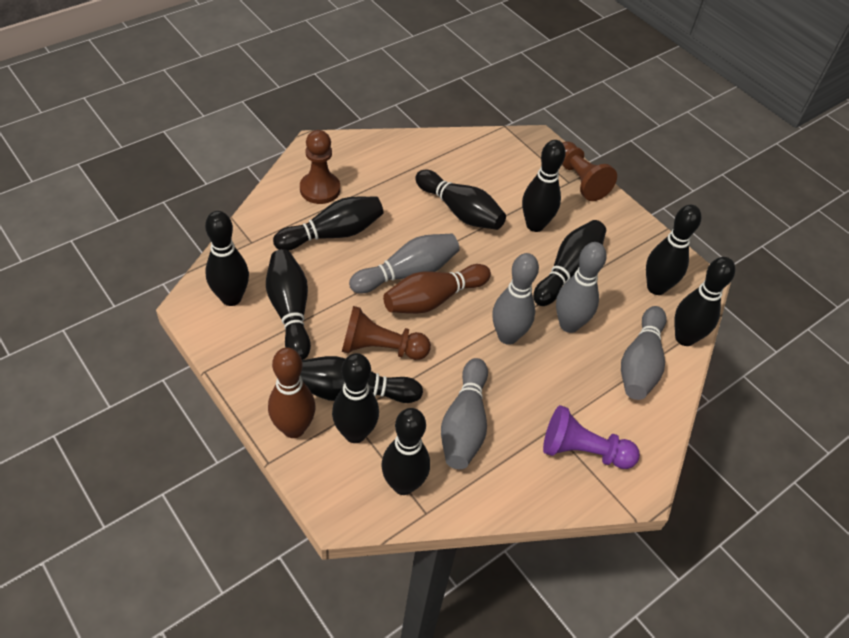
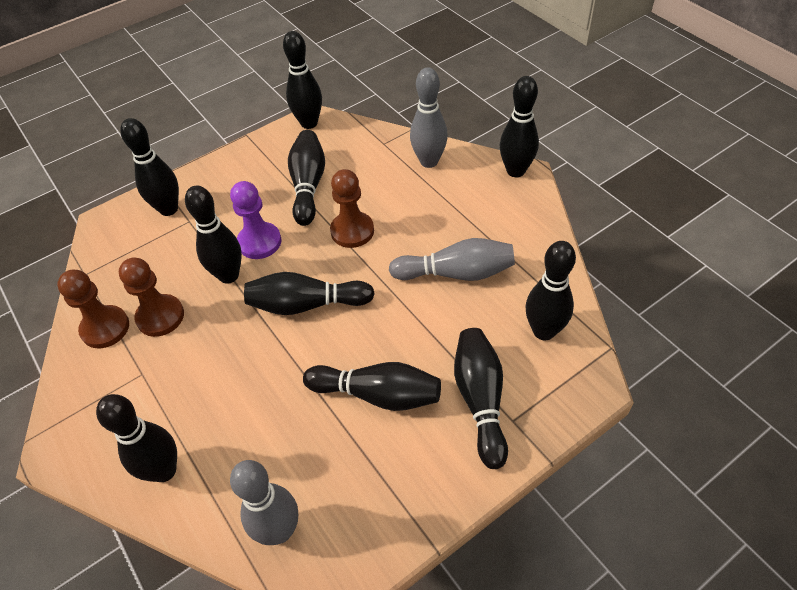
black bowling pin: 11 -> 10
brown bowling pin: 2 -> 0
grey bowling pin: 5 -> 3

